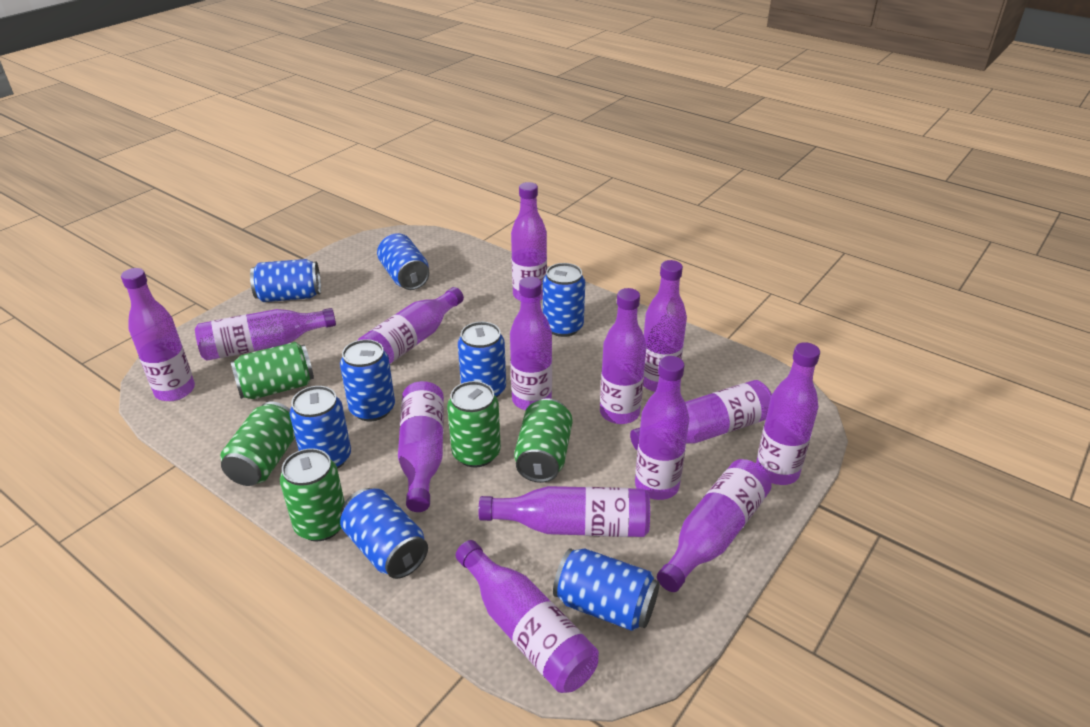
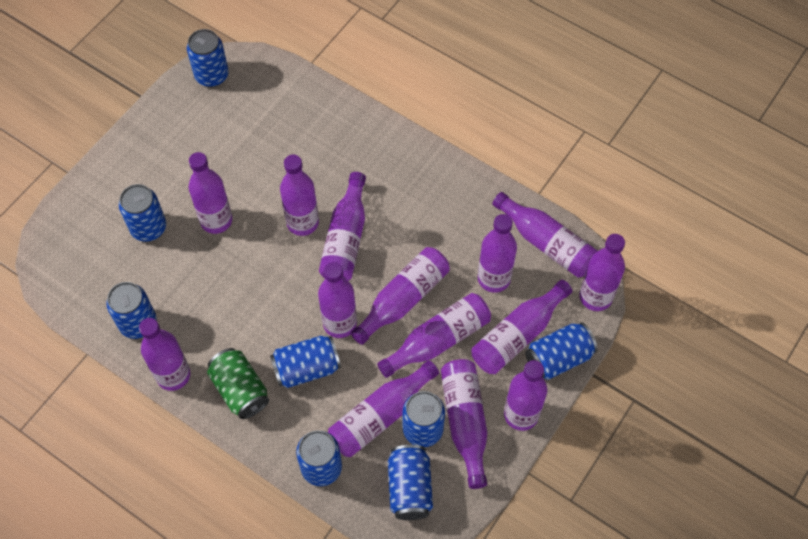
green can: 5 -> 1

